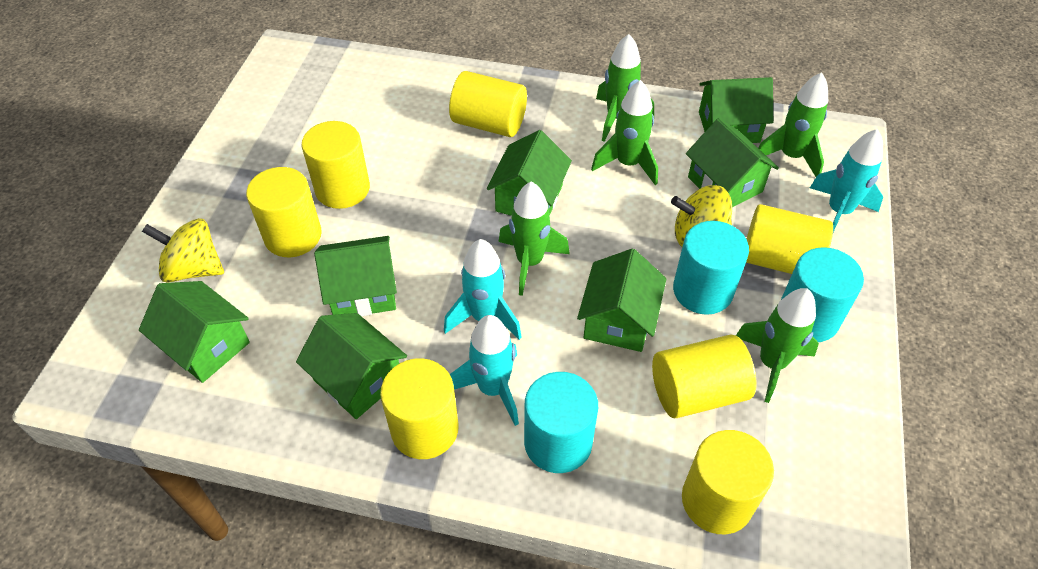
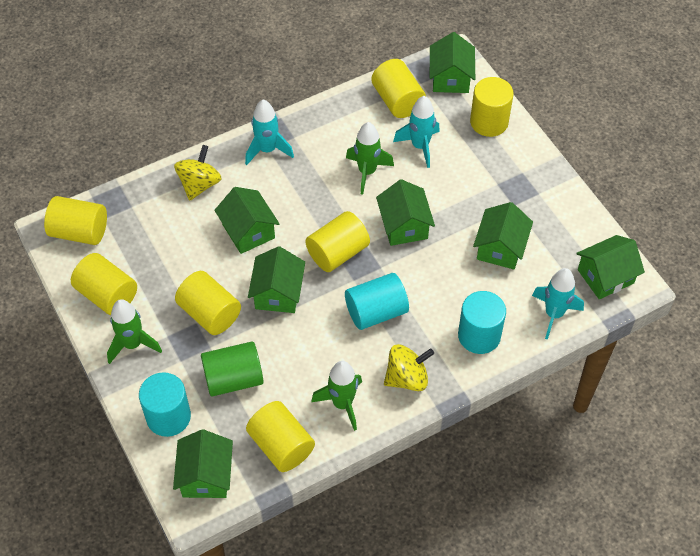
green cylinder: 0 -> 1
green rocket: 5 -> 3

